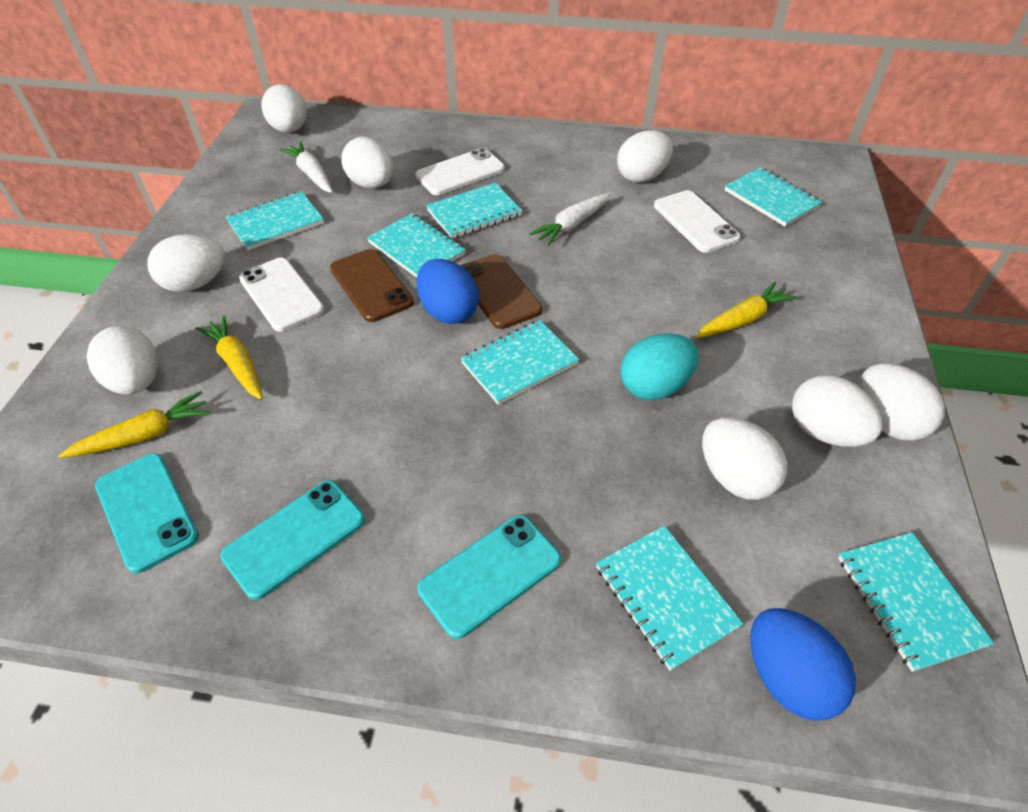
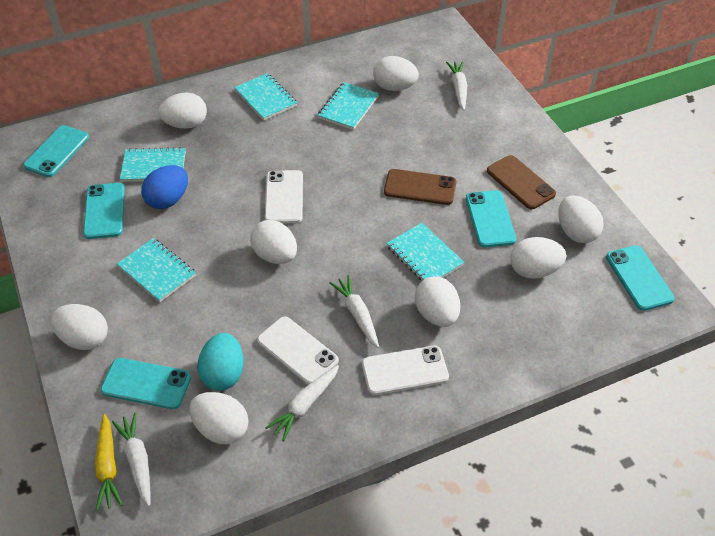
blue egg: 2 -> 1
turquoise notebook: 7 -> 5
turquoise phone: 3 -> 5
white carrot: 2 -> 4
yellow carrot: 3 -> 1

